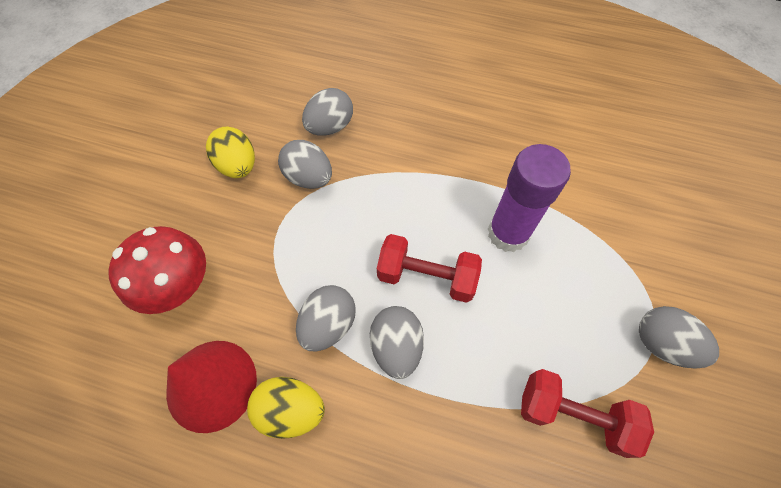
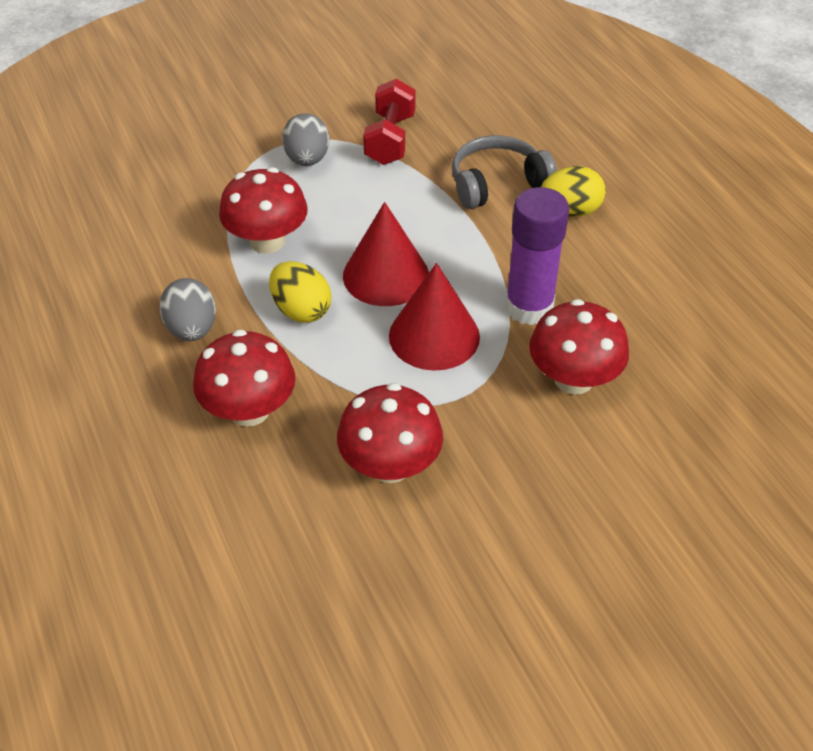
grey egg: 5 -> 2
grey headphones: 0 -> 1
red cone: 1 -> 2
red dumbbell: 2 -> 1
red mushroom: 1 -> 4

